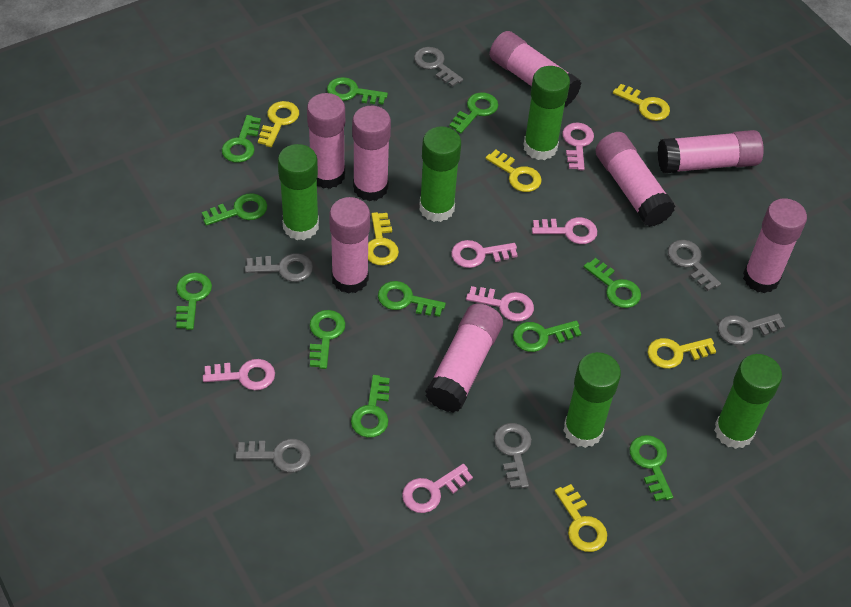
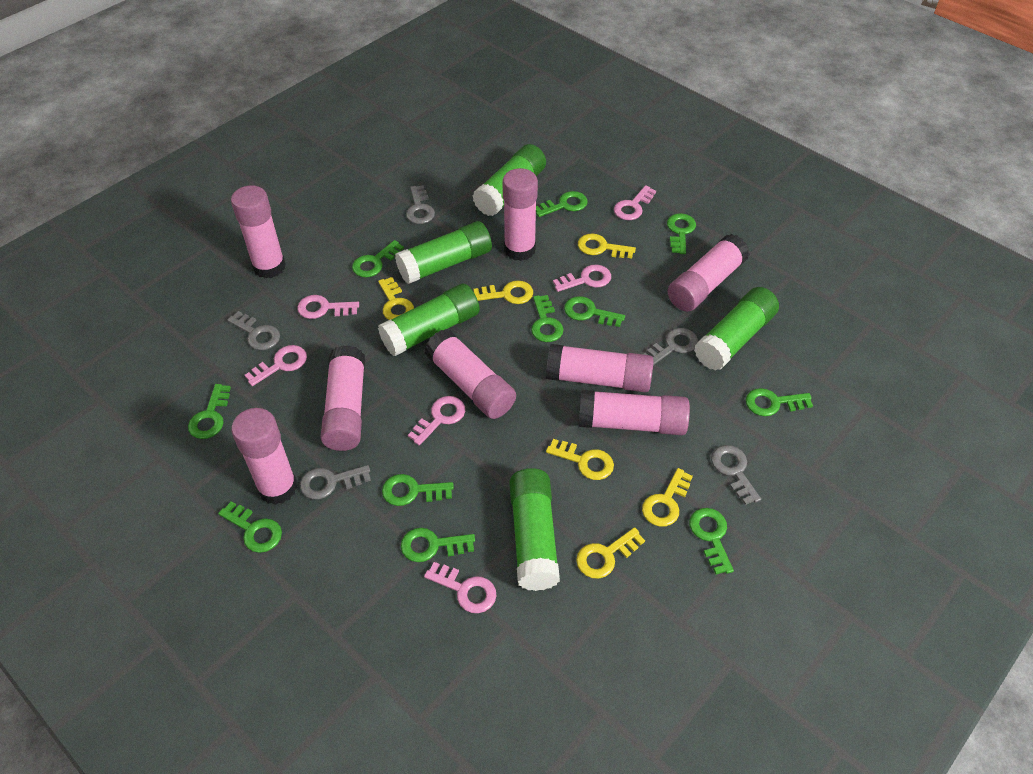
grey key: 6 -> 5

